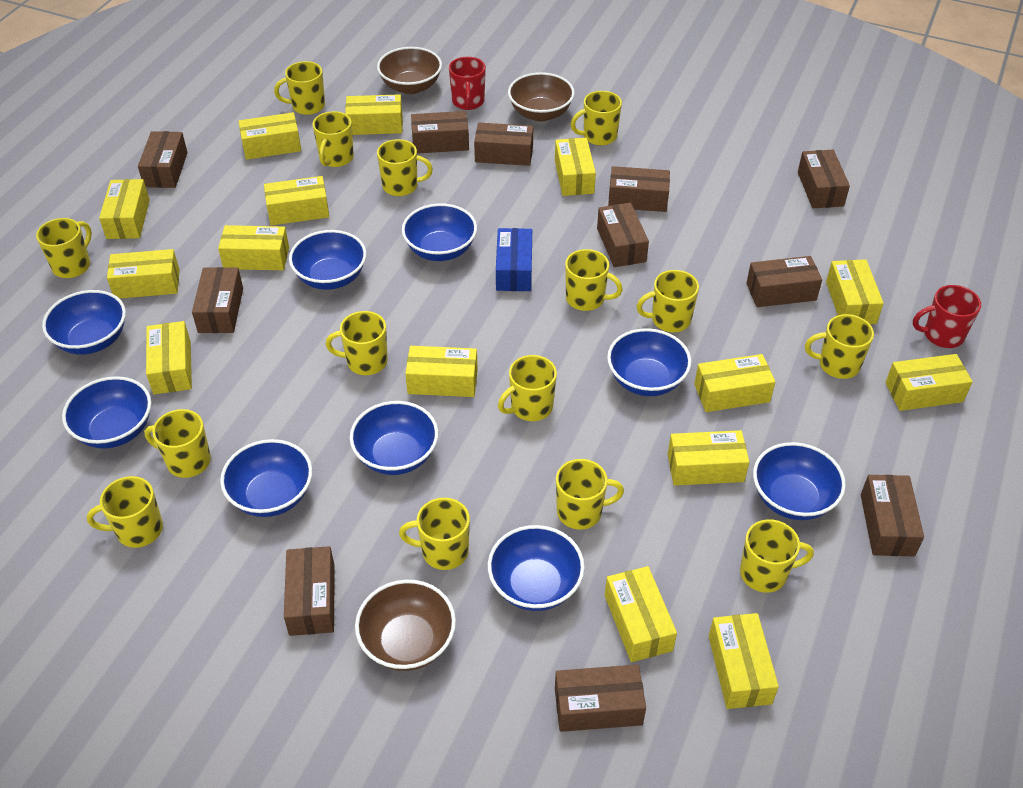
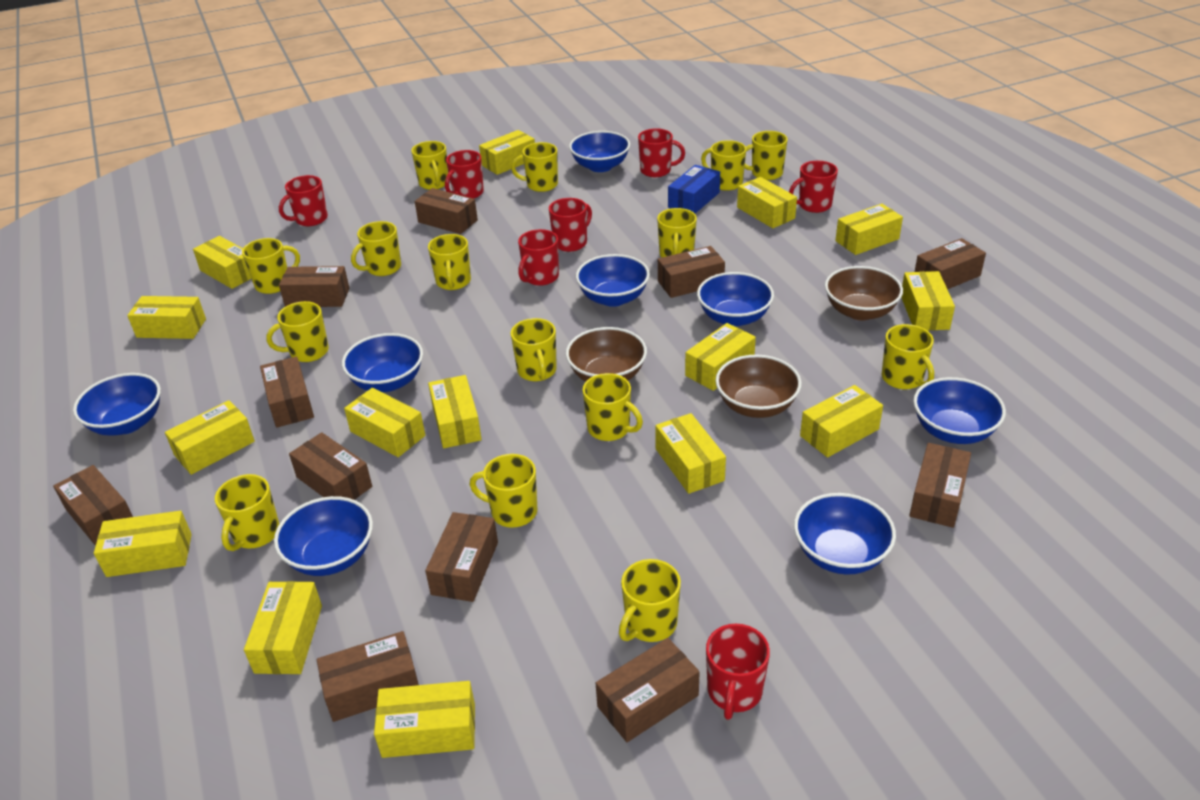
blue bowl: 9 -> 8
red mug: 2 -> 7

